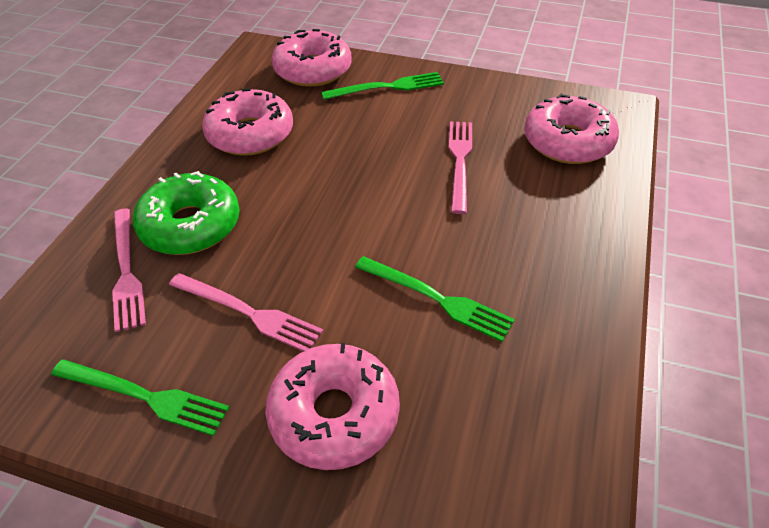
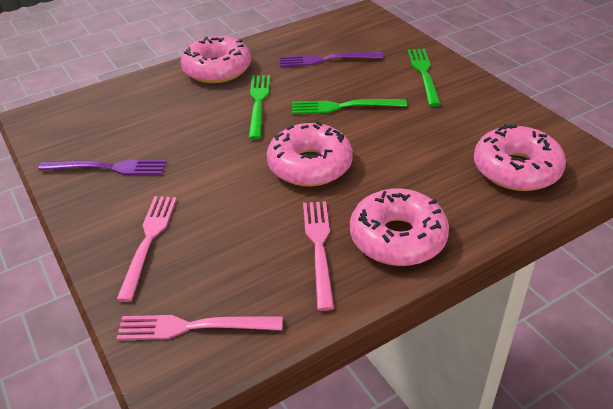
green donut: 1 -> 0
purple fork: 0 -> 2

